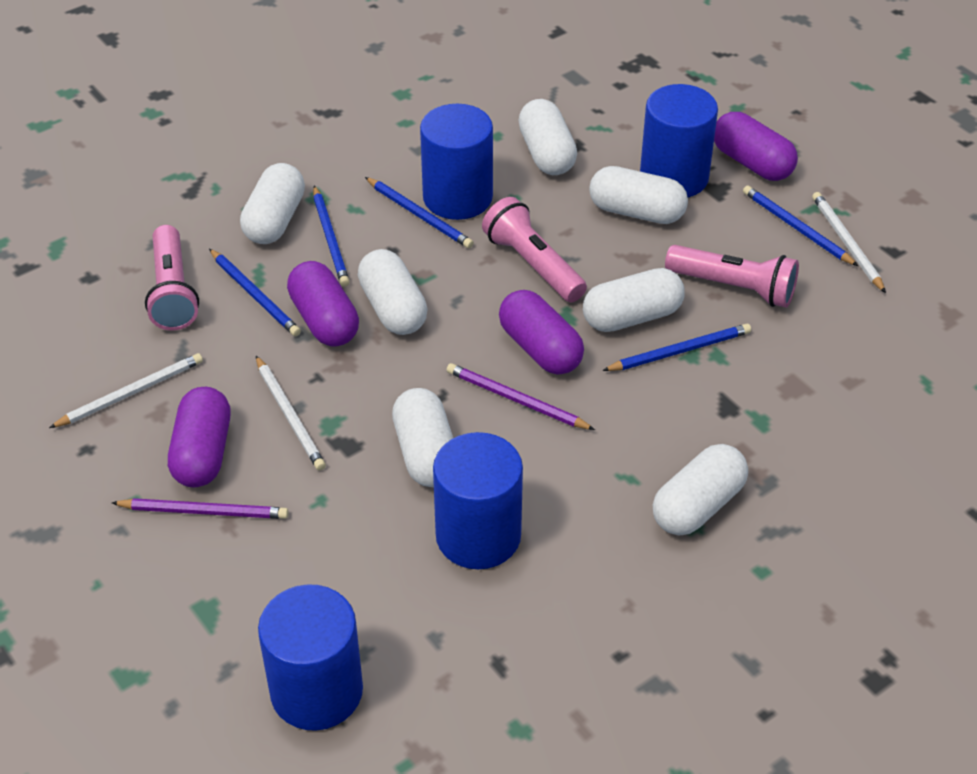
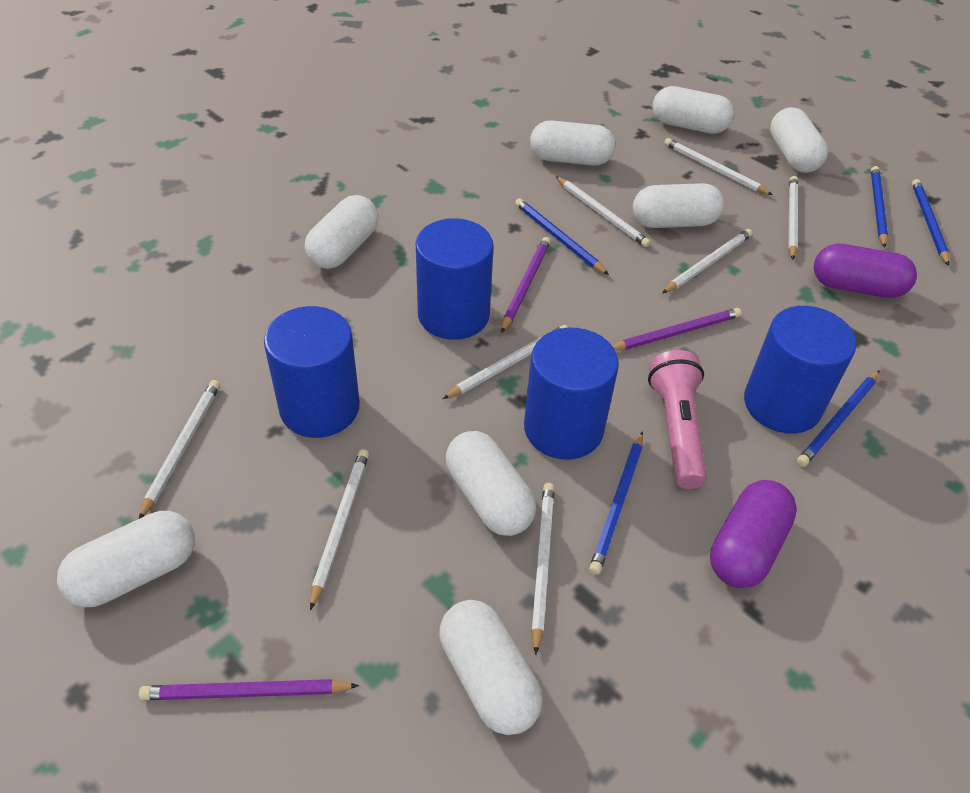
pink flashlight: 3 -> 1
purple capsule: 4 -> 2
purple pencil: 2 -> 3
white capsule: 7 -> 8
white pencil: 3 -> 8

